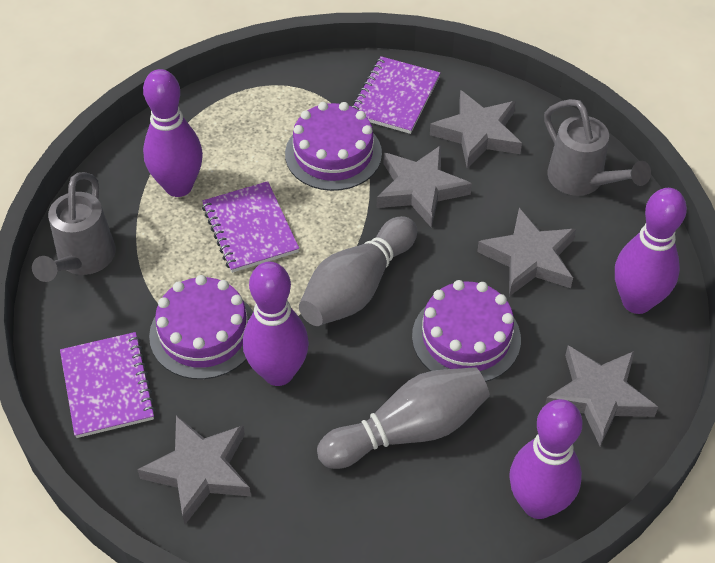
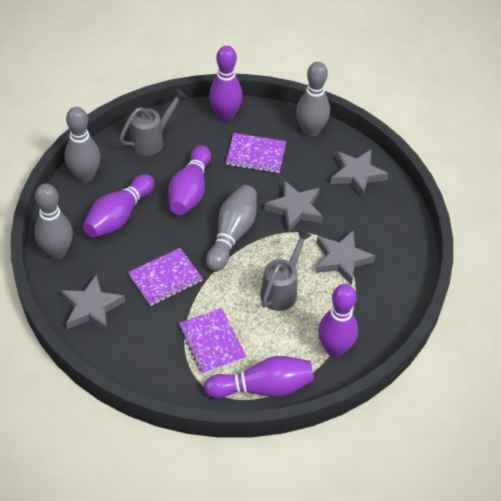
grey bowling pin: 2 -> 4
grey star: 5 -> 4
purple bowling pin: 4 -> 5
purple cake: 3 -> 0

